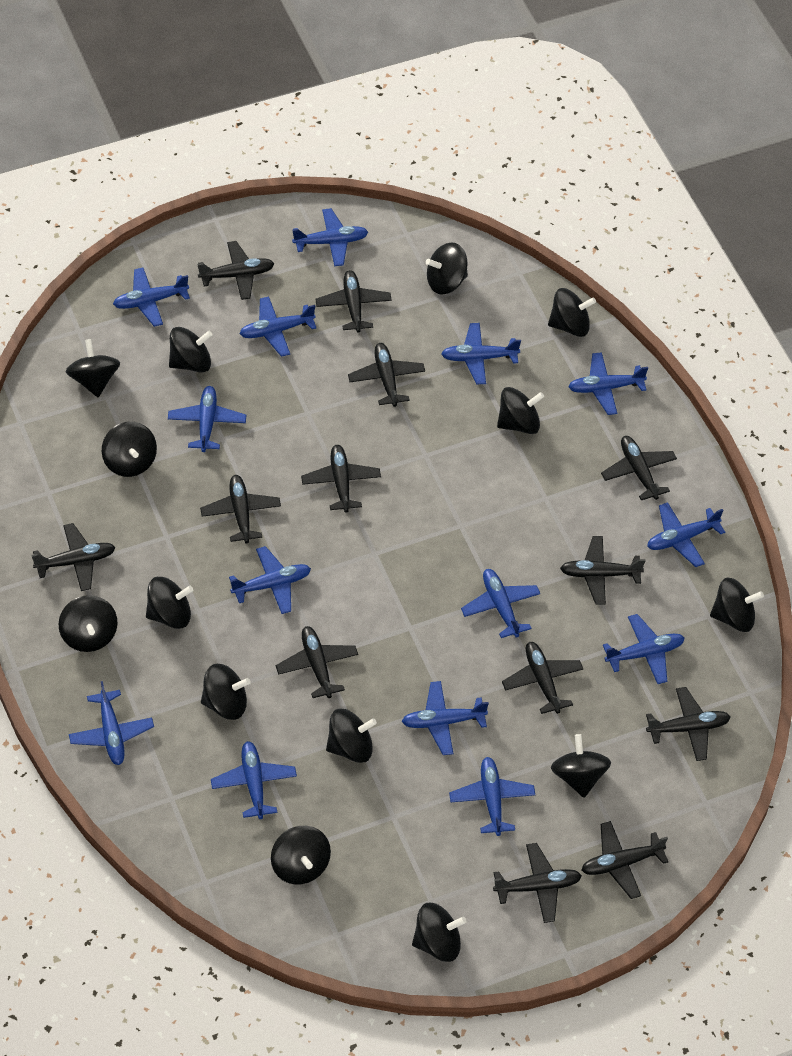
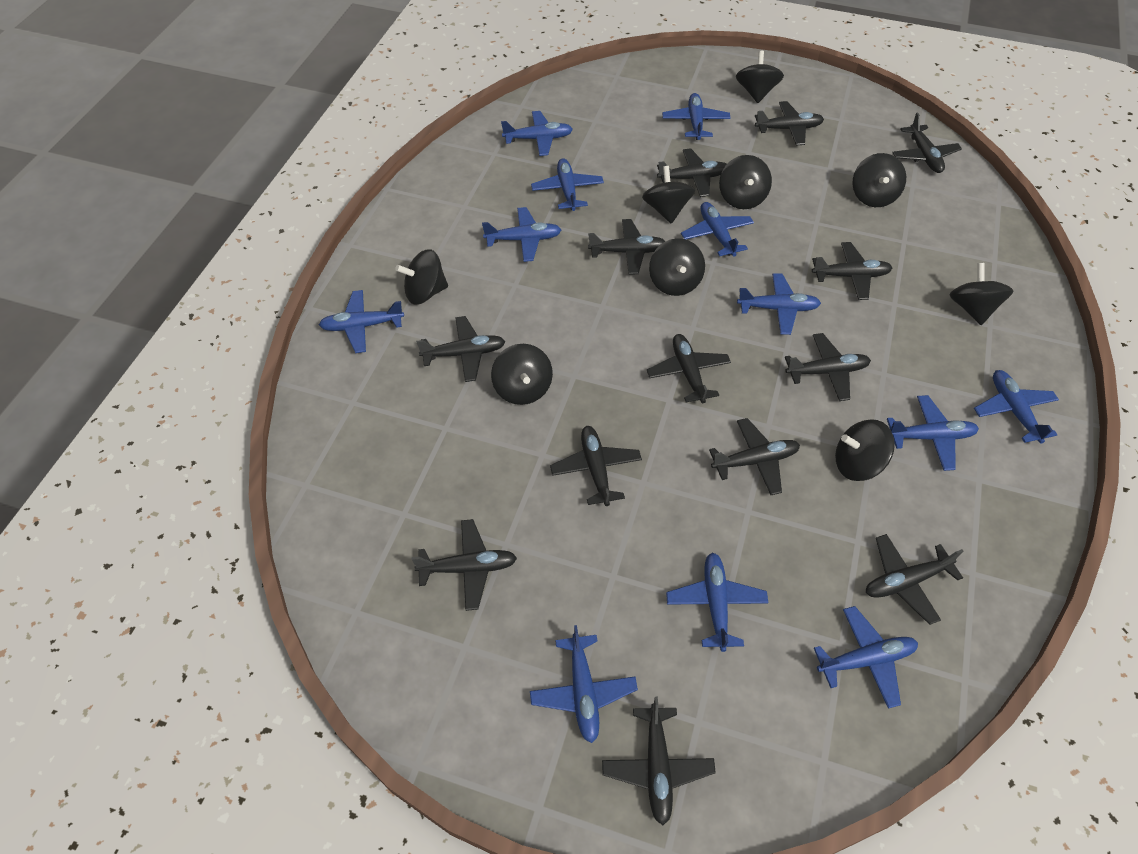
black spinning top: 14 -> 9
blue plane: 14 -> 12

